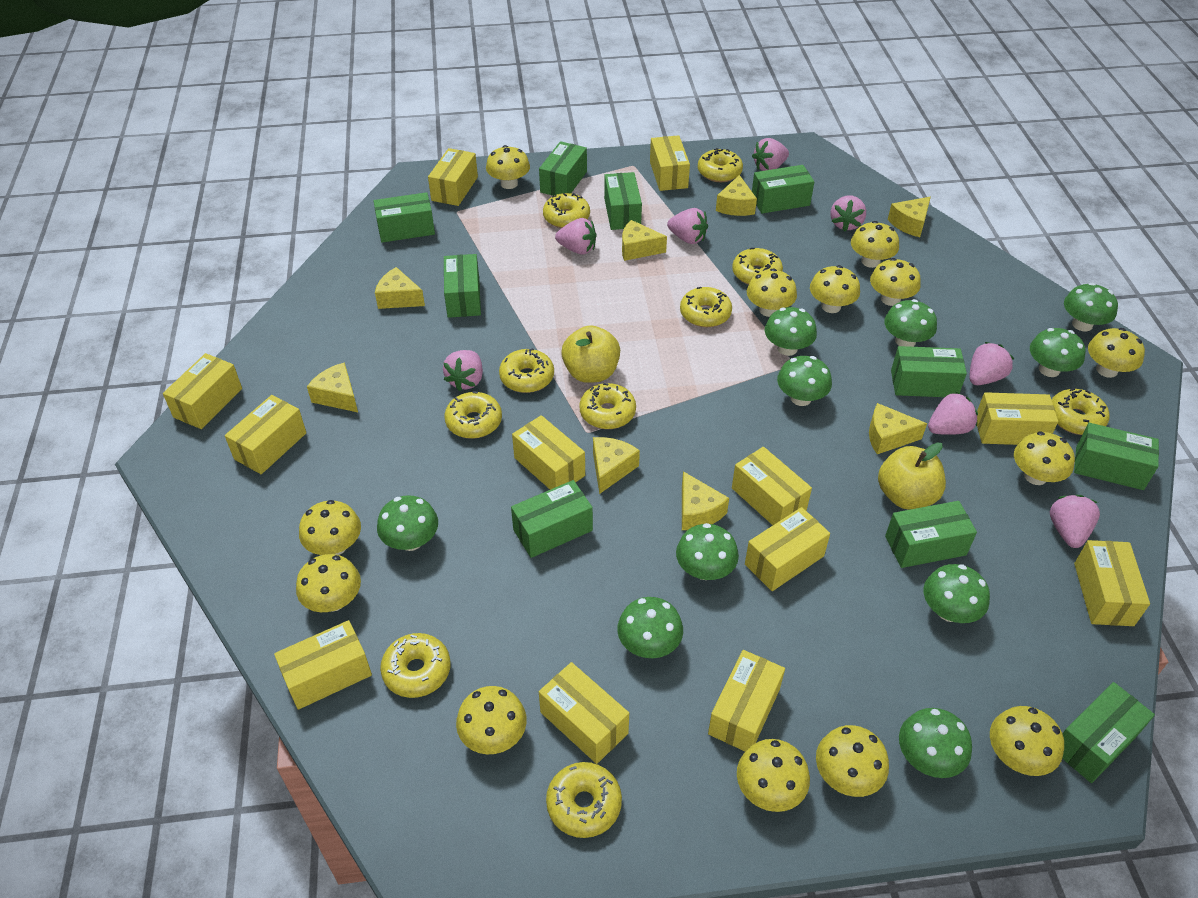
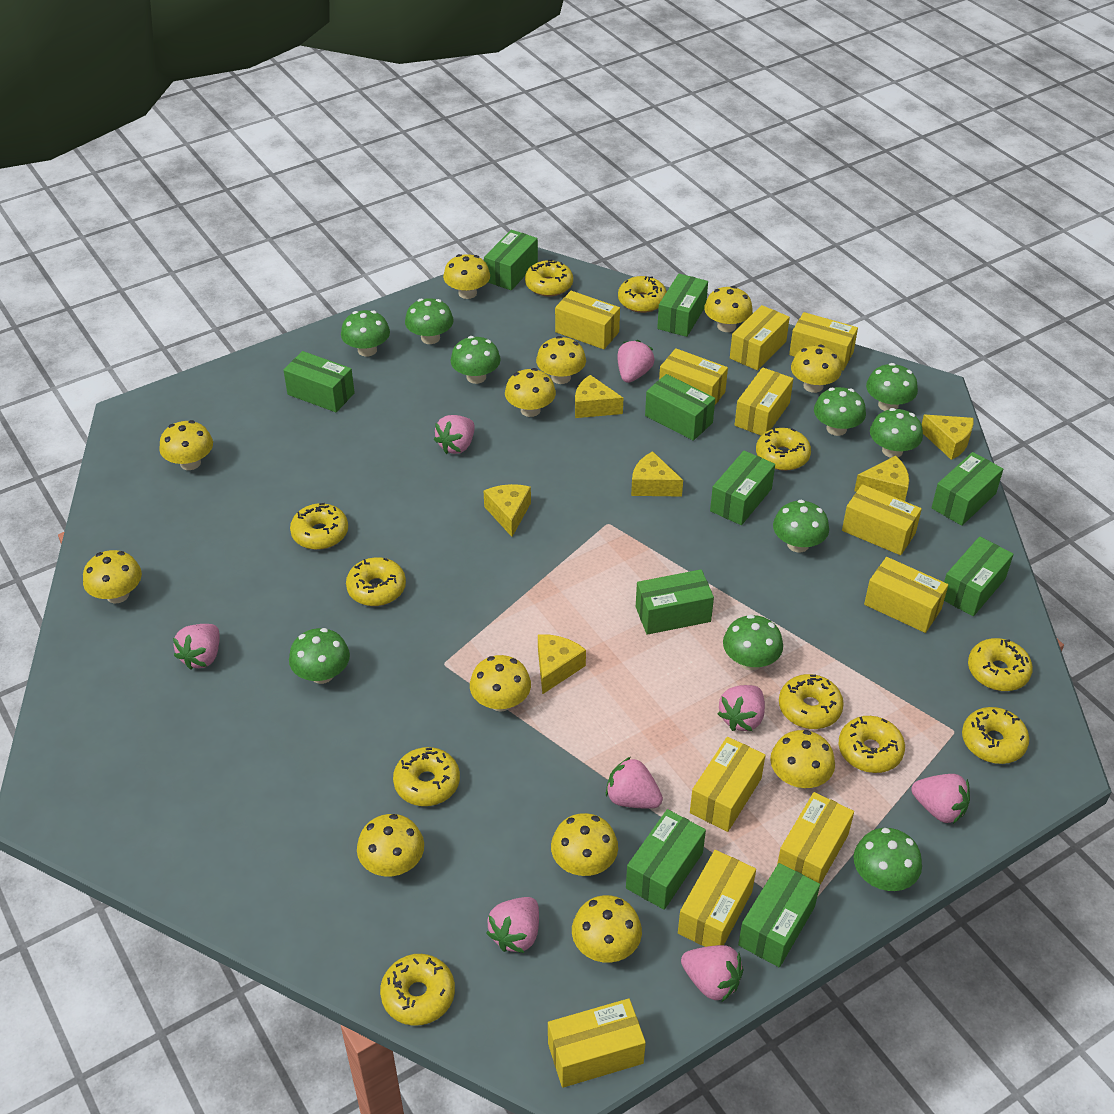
yellow apple: 2 -> 0
yellow box: 12 -> 11
yellow cheese: 8 -> 6
yellow donut: 10 -> 11
yellow mushroom: 13 -> 12

